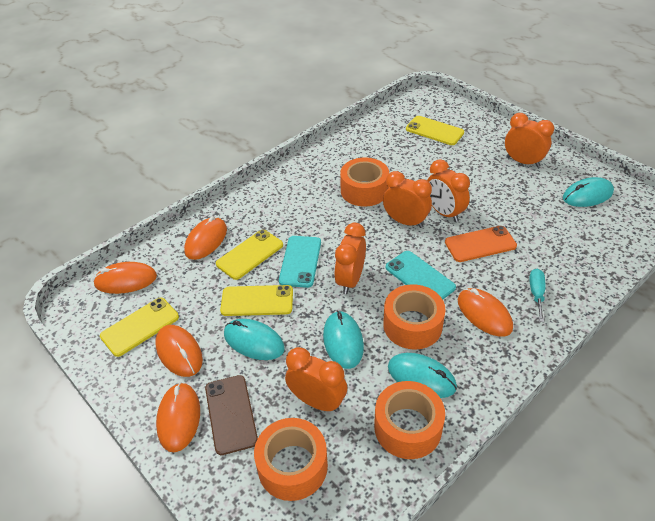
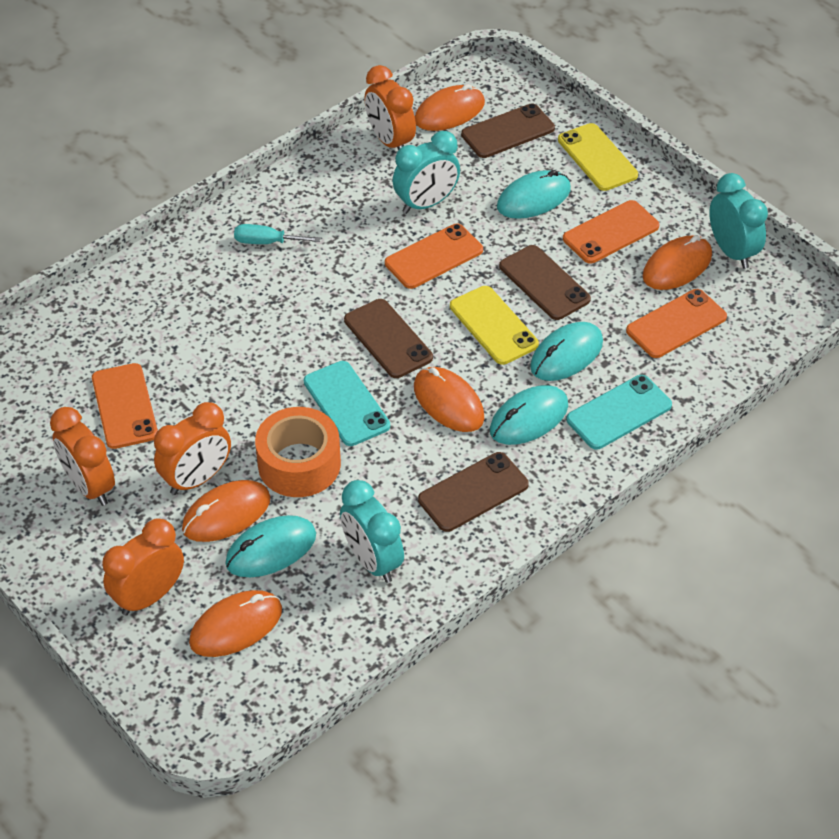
brown phone: 1 -> 4
orange clock: 5 -> 4
orange phone: 1 -> 4
orange tape: 4 -> 1
turquoise clock: 0 -> 3
yellow phone: 4 -> 2

